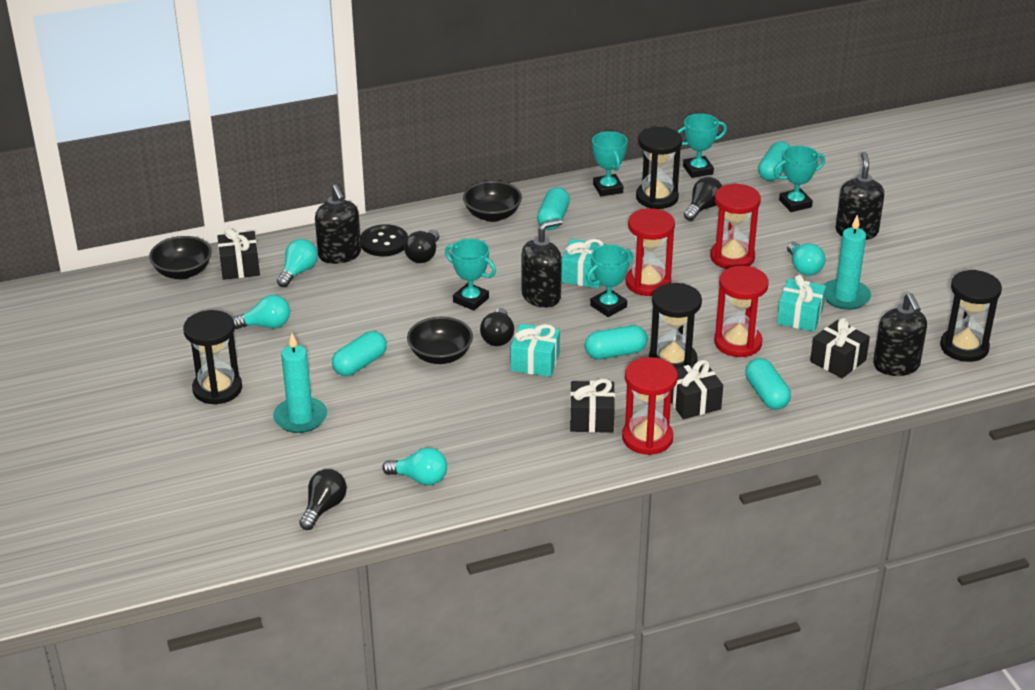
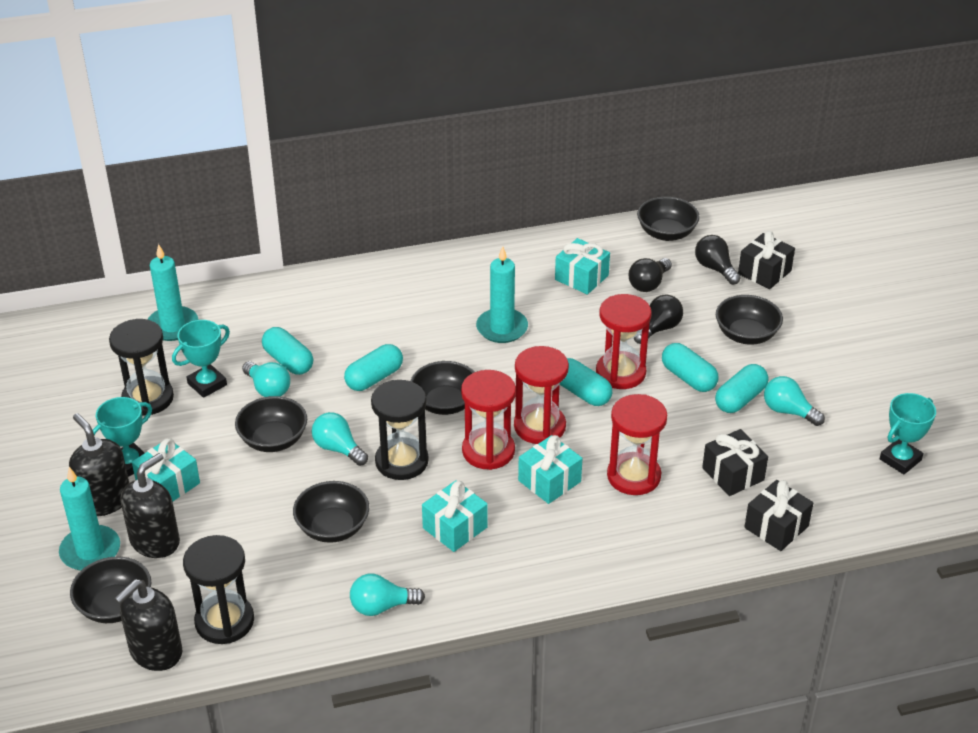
black bowl: 3 -> 6
black button: 1 -> 0
black gift: 4 -> 3
black hourglass: 4 -> 3
black light bulb: 4 -> 3
black soap dispenser: 4 -> 3
turquoise candle: 2 -> 3
turquoise gift: 3 -> 4
turquoise trophy: 5 -> 3

